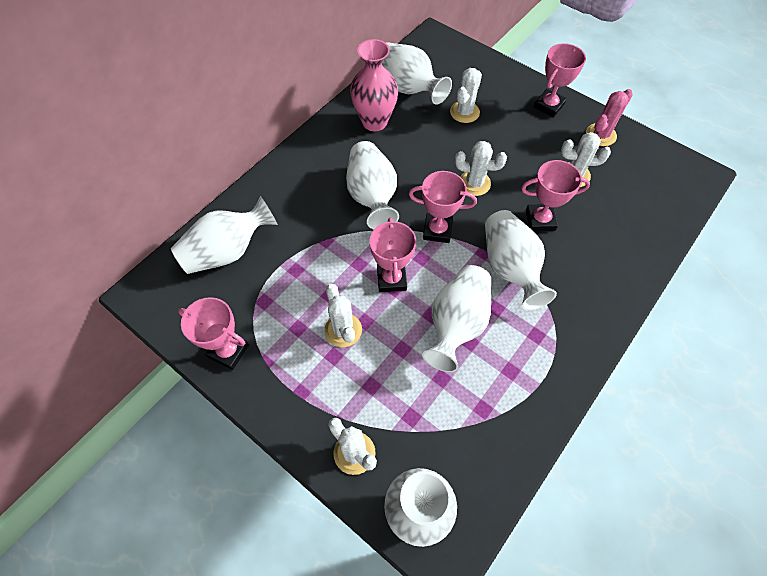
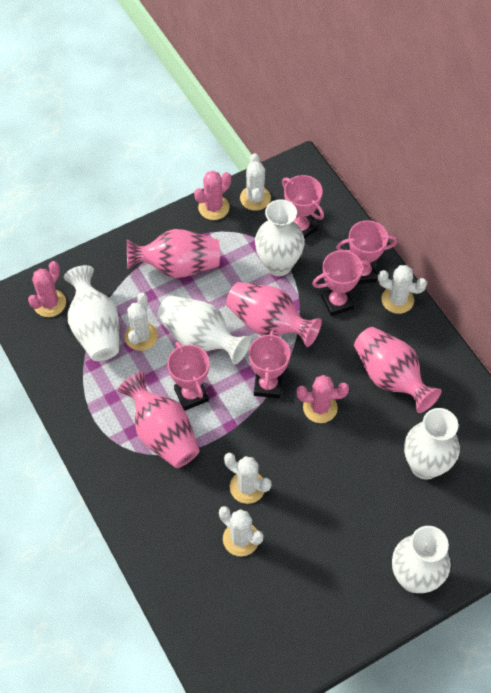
pink cactus: 1 -> 3
pink vase: 1 -> 4
white vase: 6 -> 5

